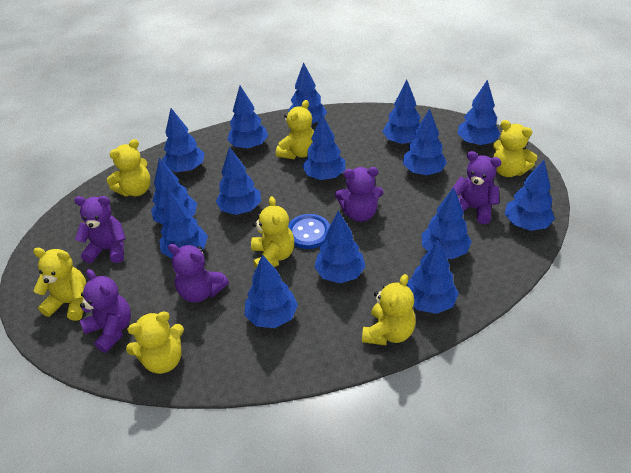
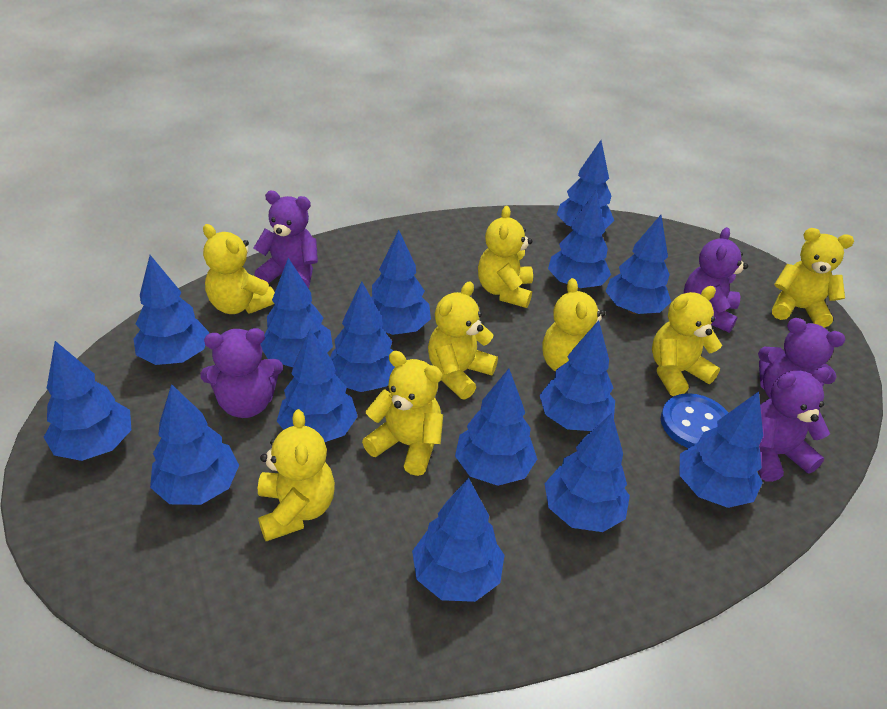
yellow teddy bear: 7 -> 8

